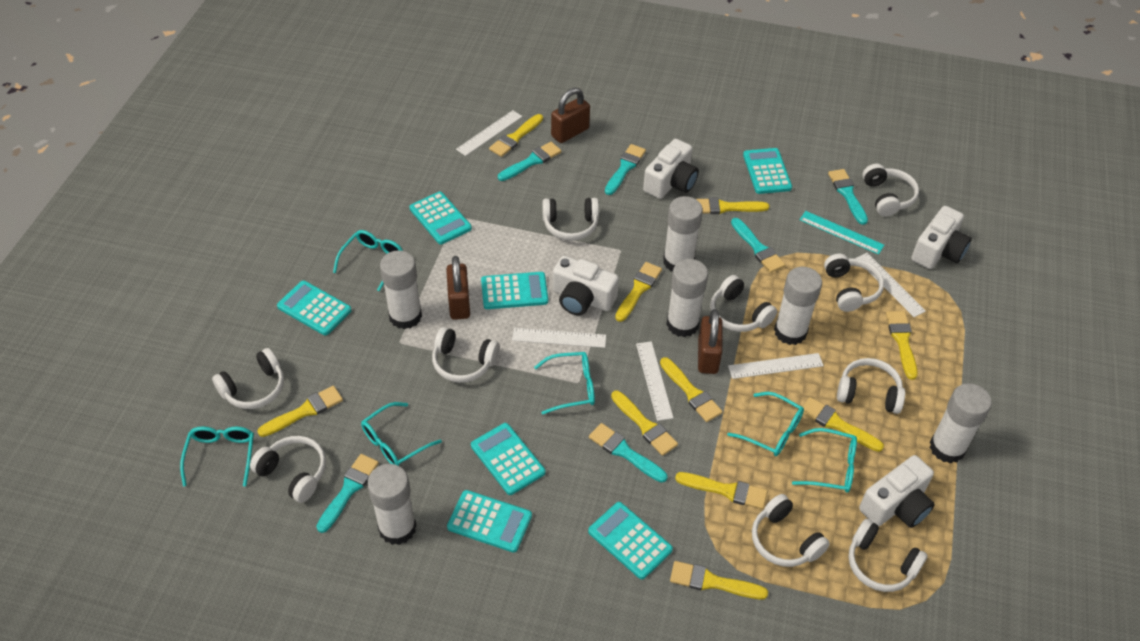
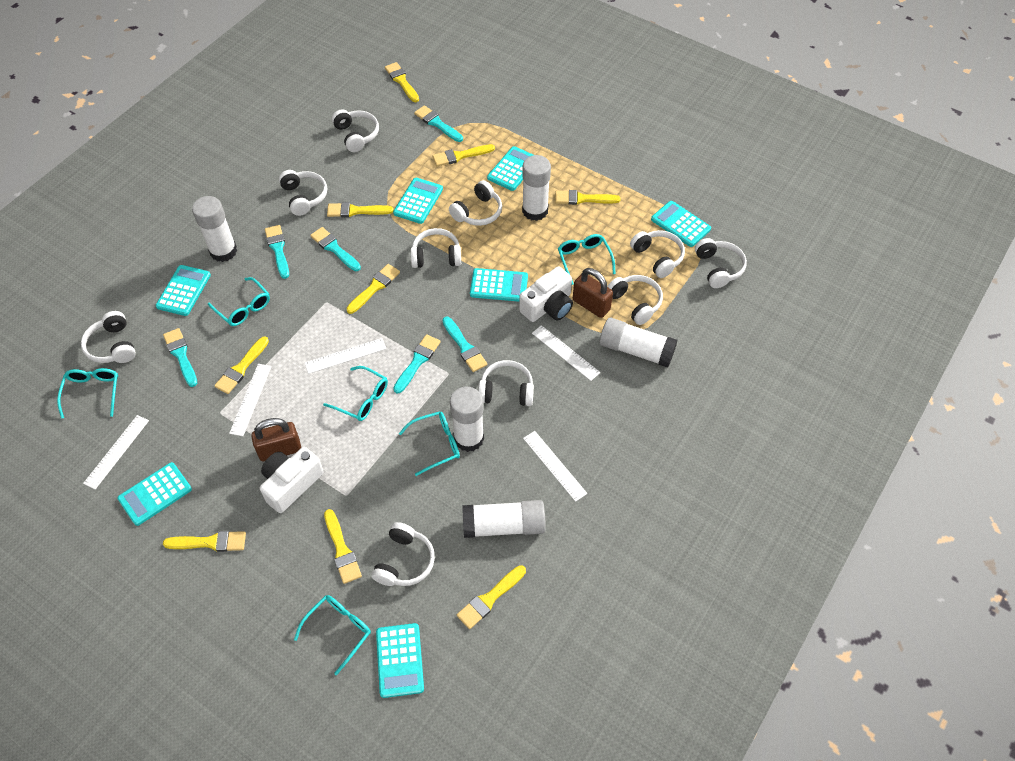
brown padlock: 3 -> 2
turquoise ruler: 1 -> 0
white camera: 4 -> 2
white glue stick: 6 -> 5
yellow brush: 10 -> 9

